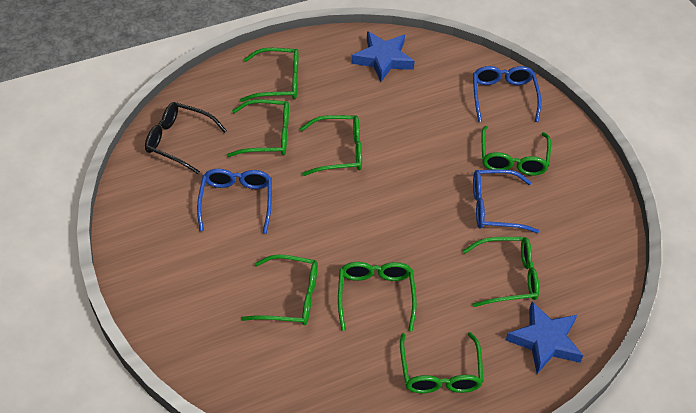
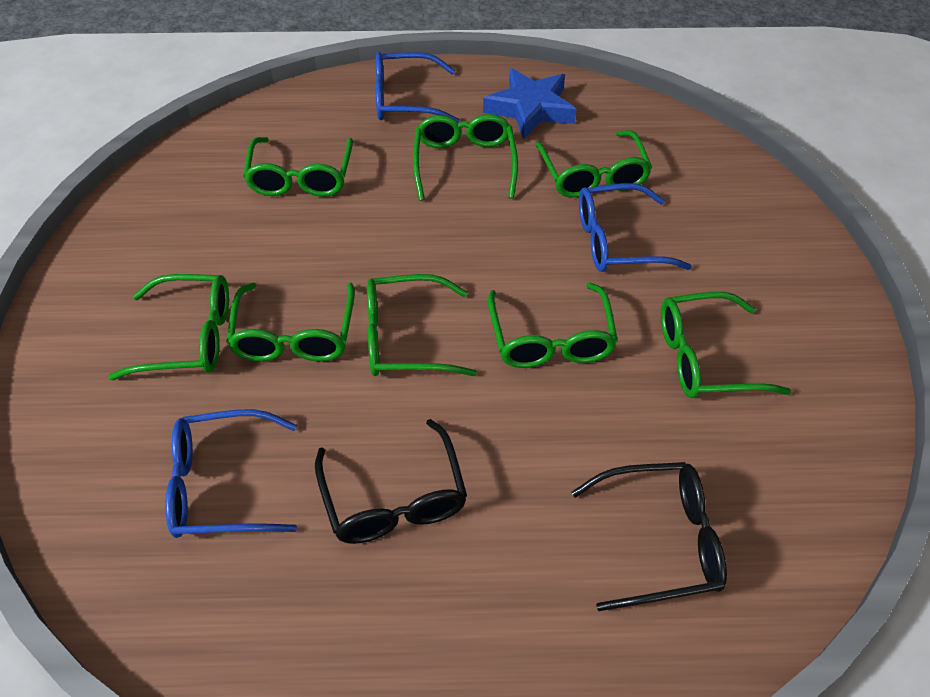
black glasses: 1 -> 2
blue star: 2 -> 1

